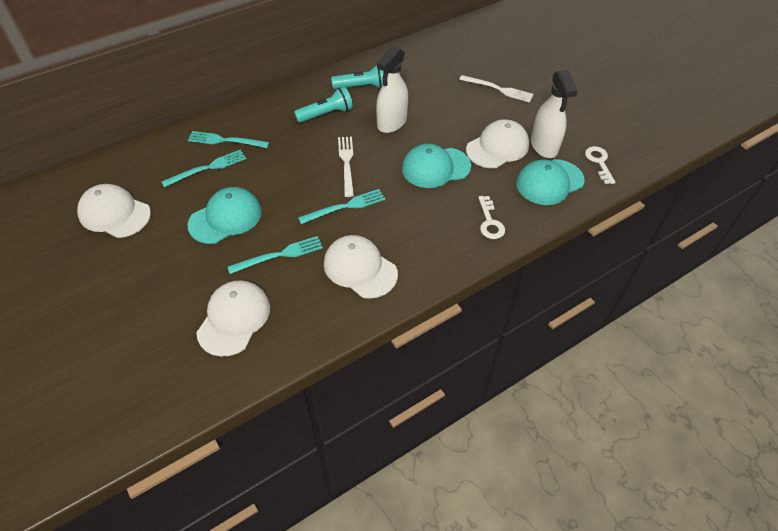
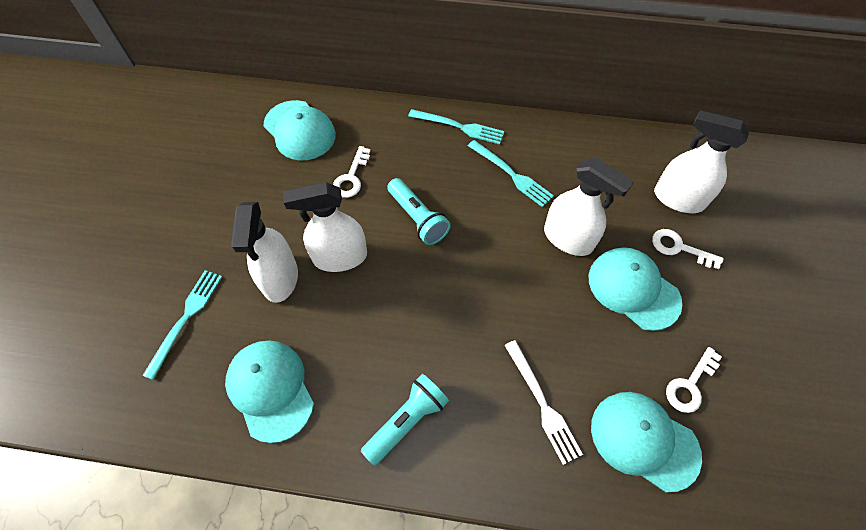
turquoise cap: 3 -> 4
turquoise fork: 4 -> 3
white cap: 4 -> 0
white fork: 2 -> 1
white key: 2 -> 3
white spray bottle: 2 -> 4

